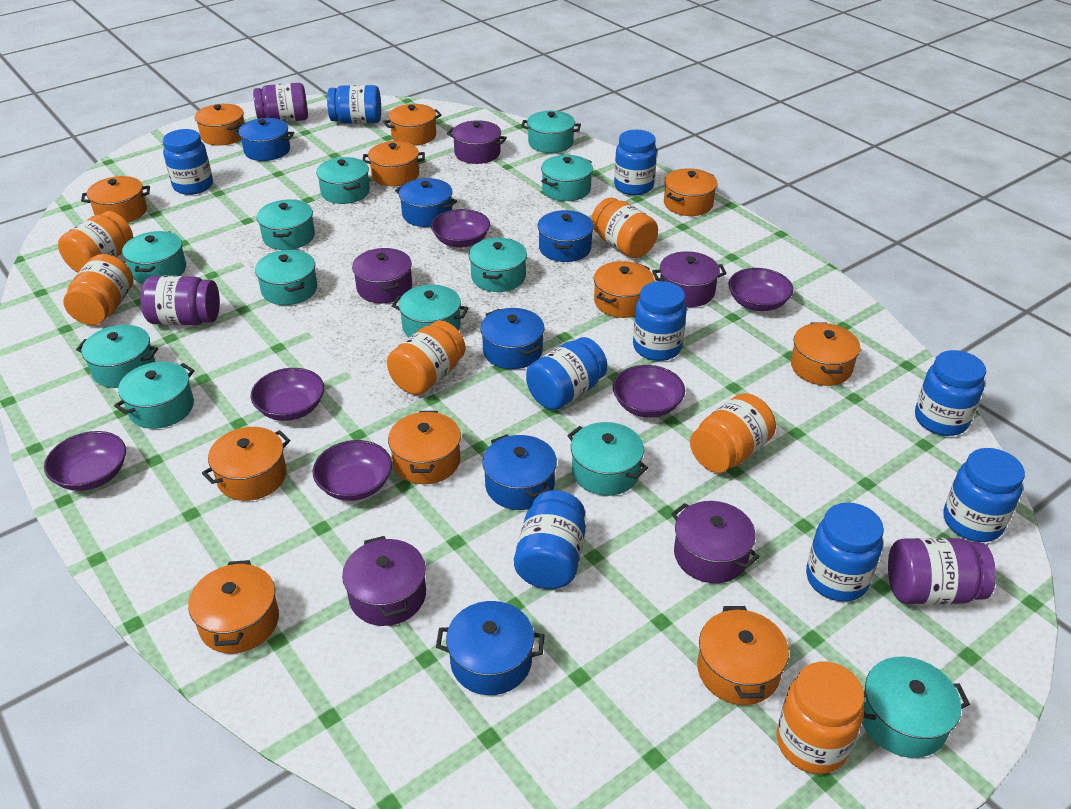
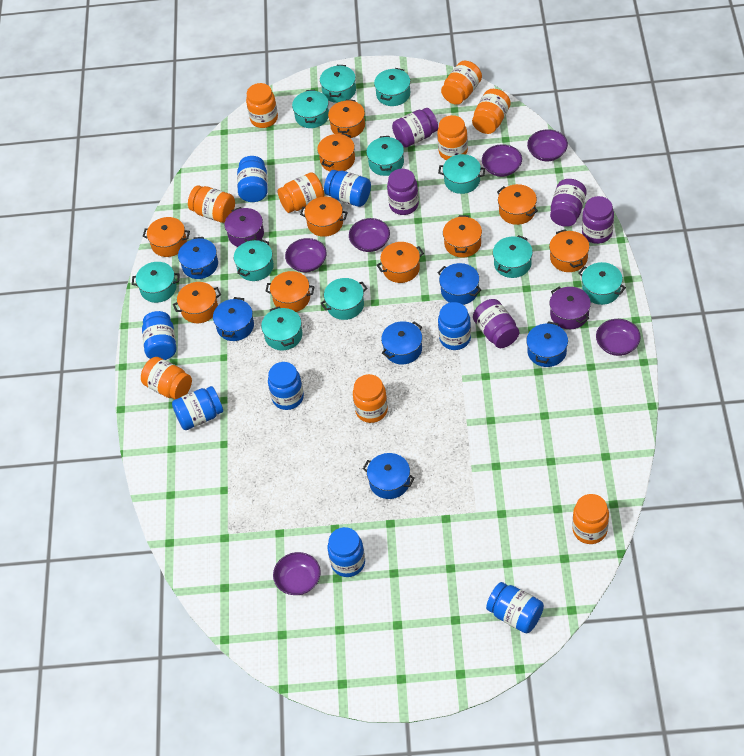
blue jar: 9 -> 8
orange jar: 6 -> 9
orange pot: 11 -> 10
purple jar: 3 -> 5
purple pot: 5 -> 2
turquoise pot: 12 -> 11

